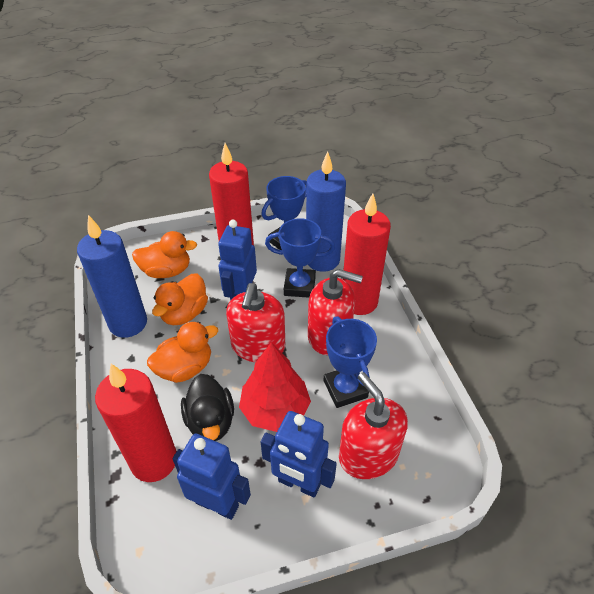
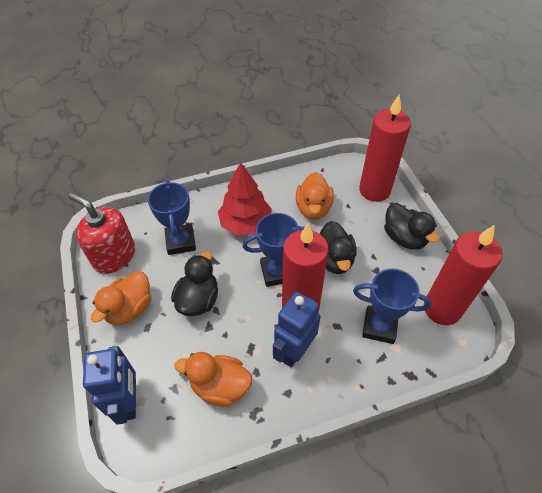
black duck: 1 -> 3
blue candle: 2 -> 0
blue robot: 3 -> 2
red soap dispenser: 3 -> 1

